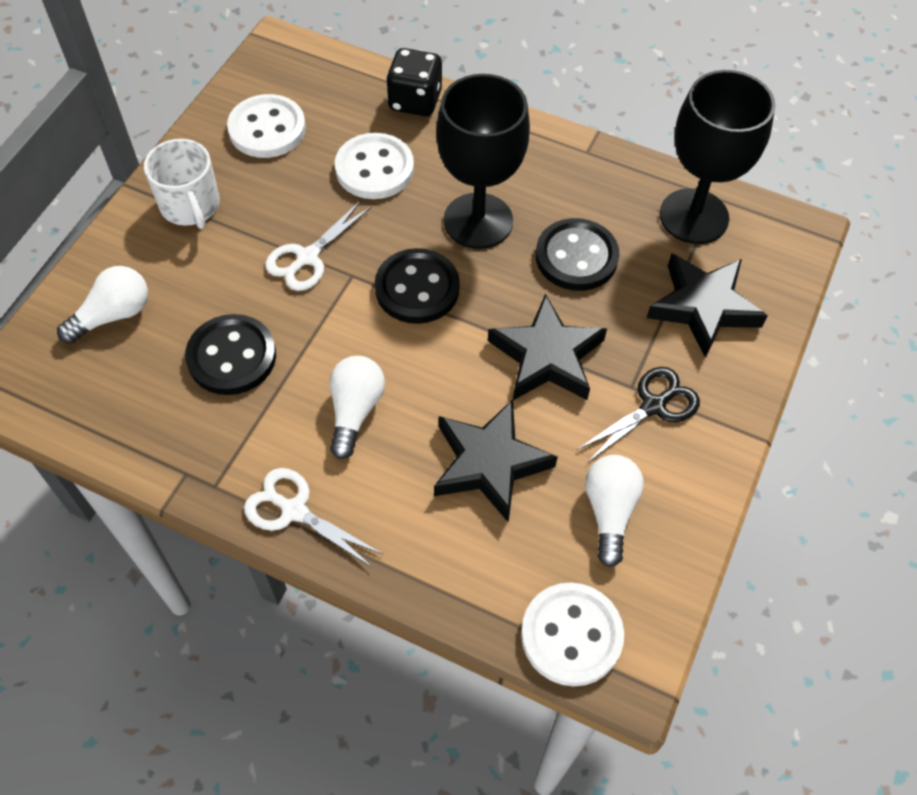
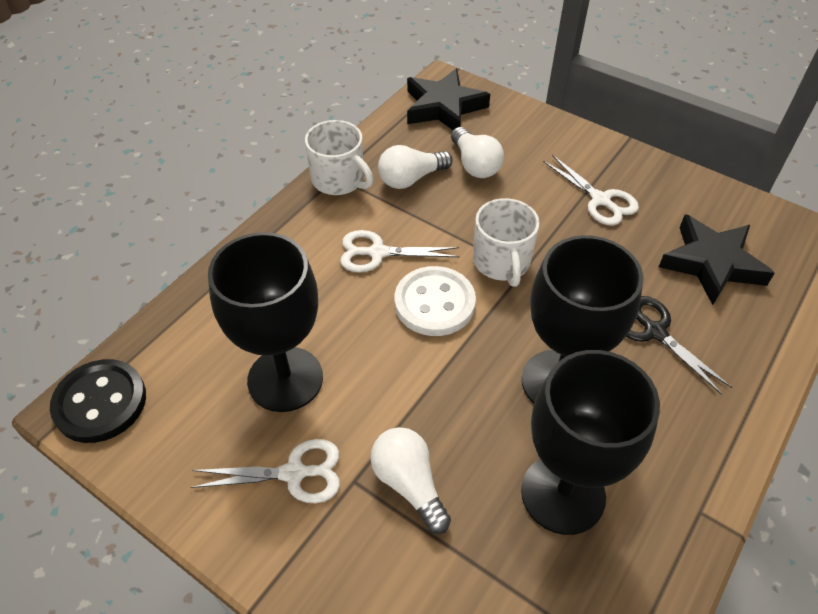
black button: 3 -> 1
black dice: 1 -> 0
black goblet: 2 -> 3
black star: 3 -> 2
white button: 3 -> 1
white mug: 1 -> 2
white scissors: 2 -> 3

